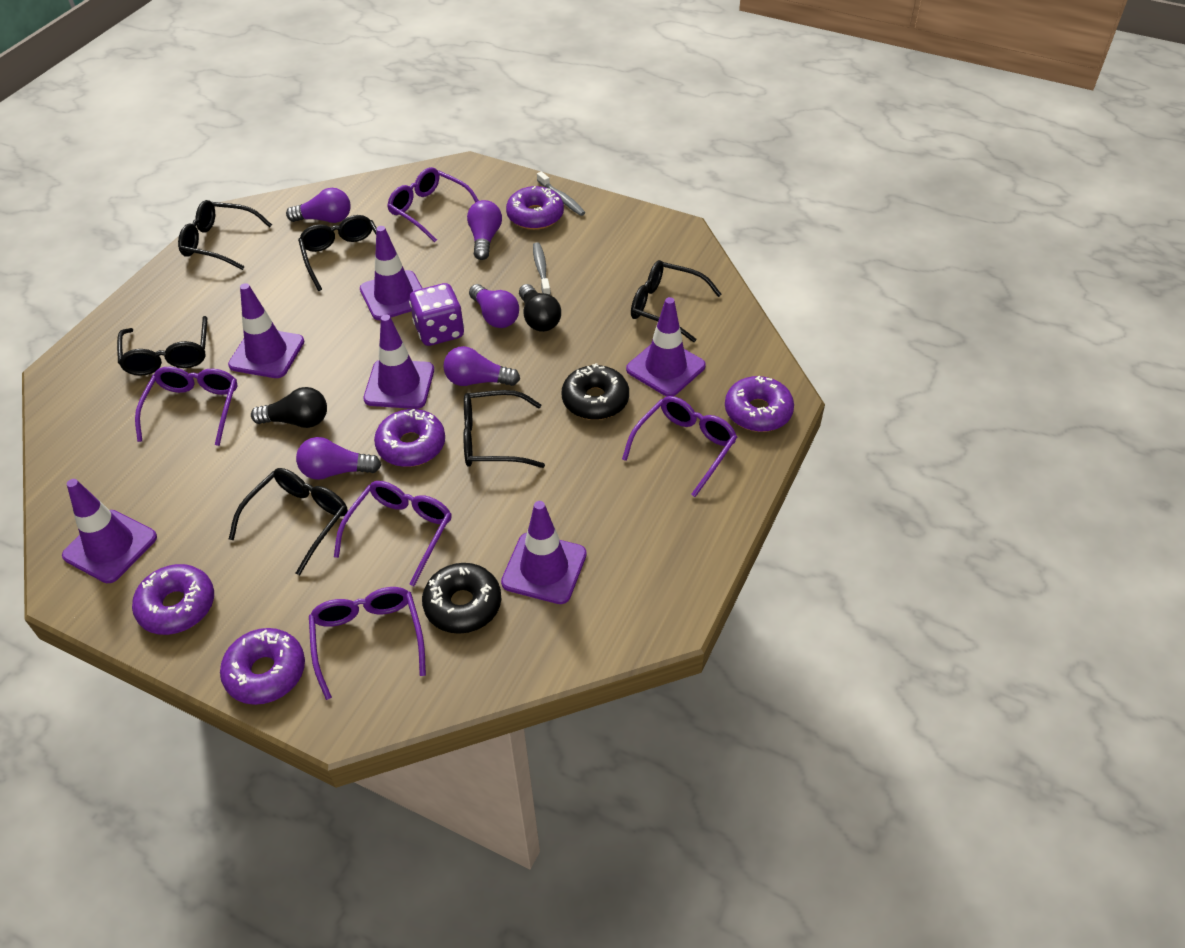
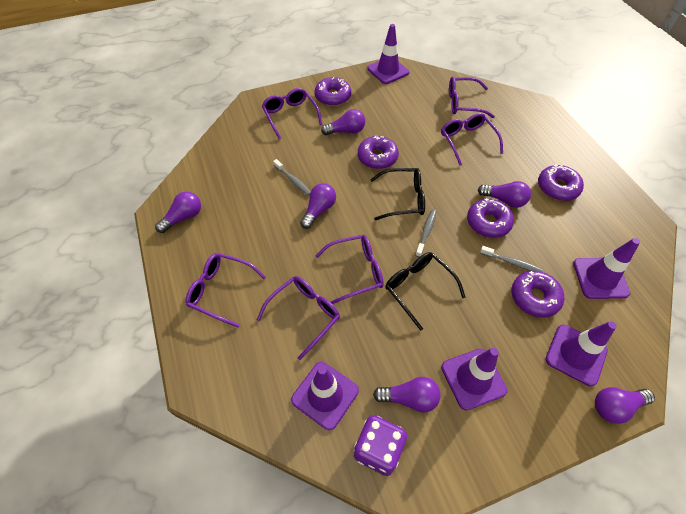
black donut: 2 -> 0
black glasses: 6 -> 2
black light bulb: 2 -> 0
grey toothbrush: 2 -> 3
purple glasses: 5 -> 6
purple light bulb: 5 -> 6
purple traffic cone: 6 -> 5

